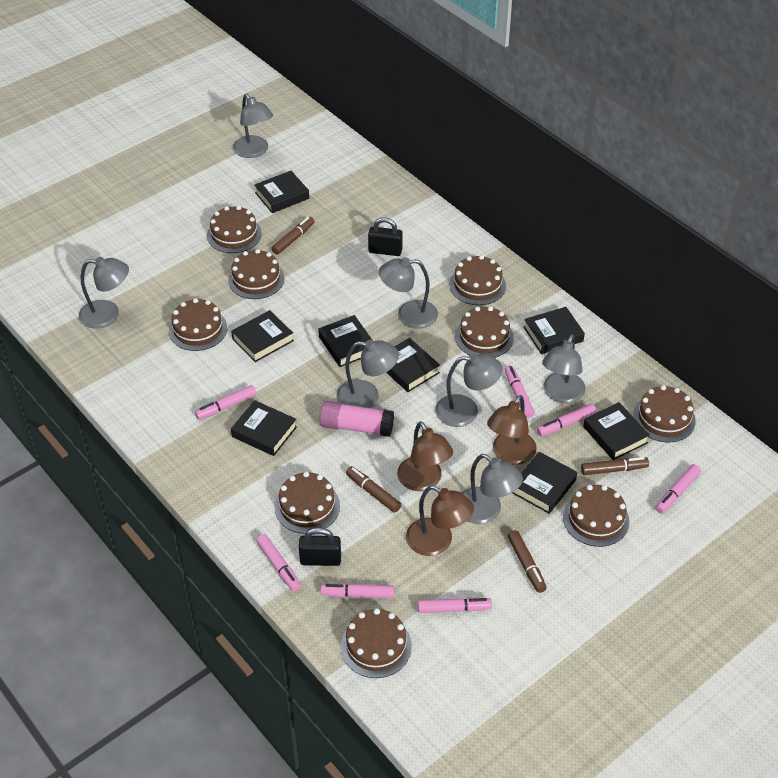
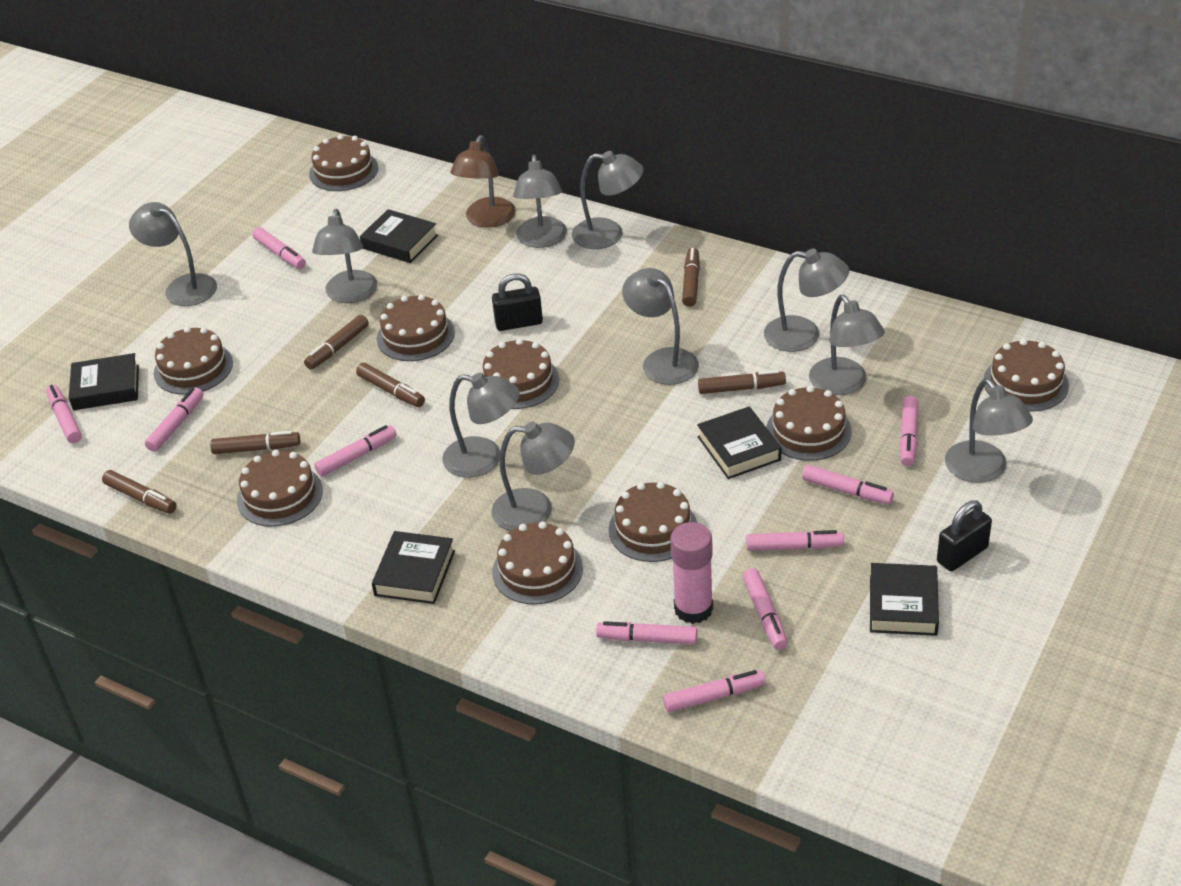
black book: 8 -> 5
brown lamp: 3 -> 1
brown marker: 4 -> 6
grey lamp: 7 -> 10
pink marker: 7 -> 10

